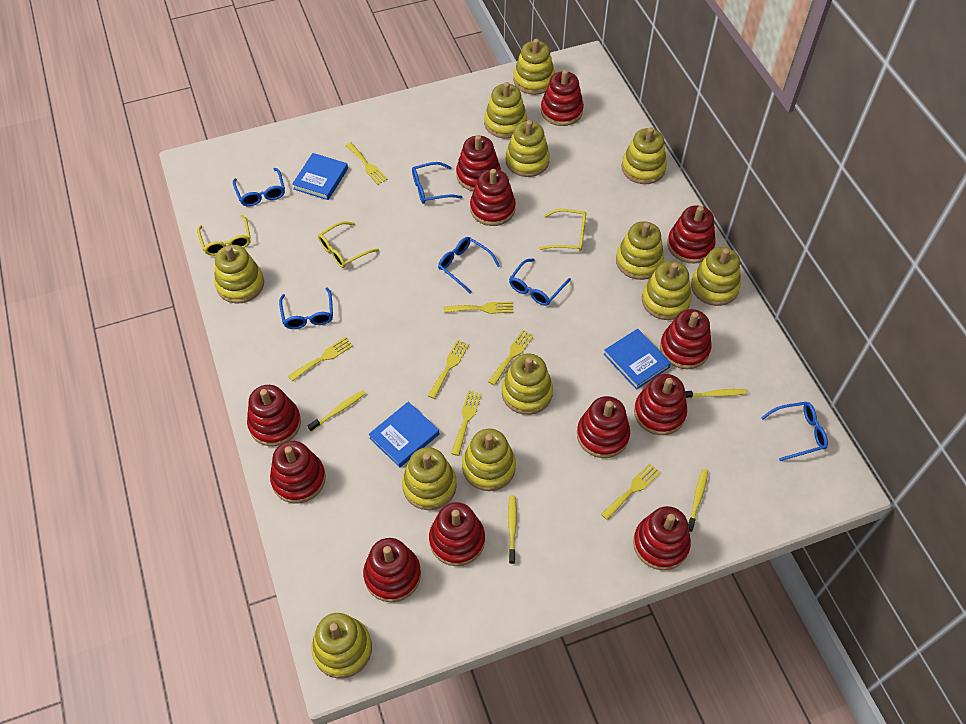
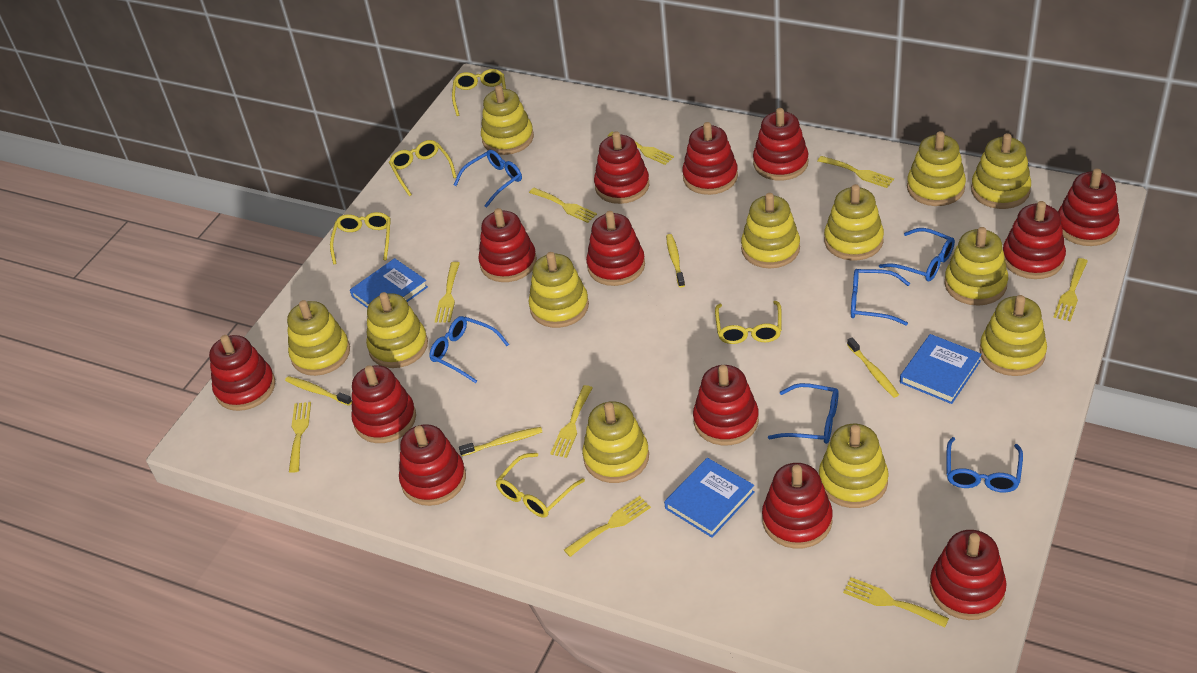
red stacking toy: 12 -> 13
yellow fork: 7 -> 9
yellow glasses: 3 -> 5

